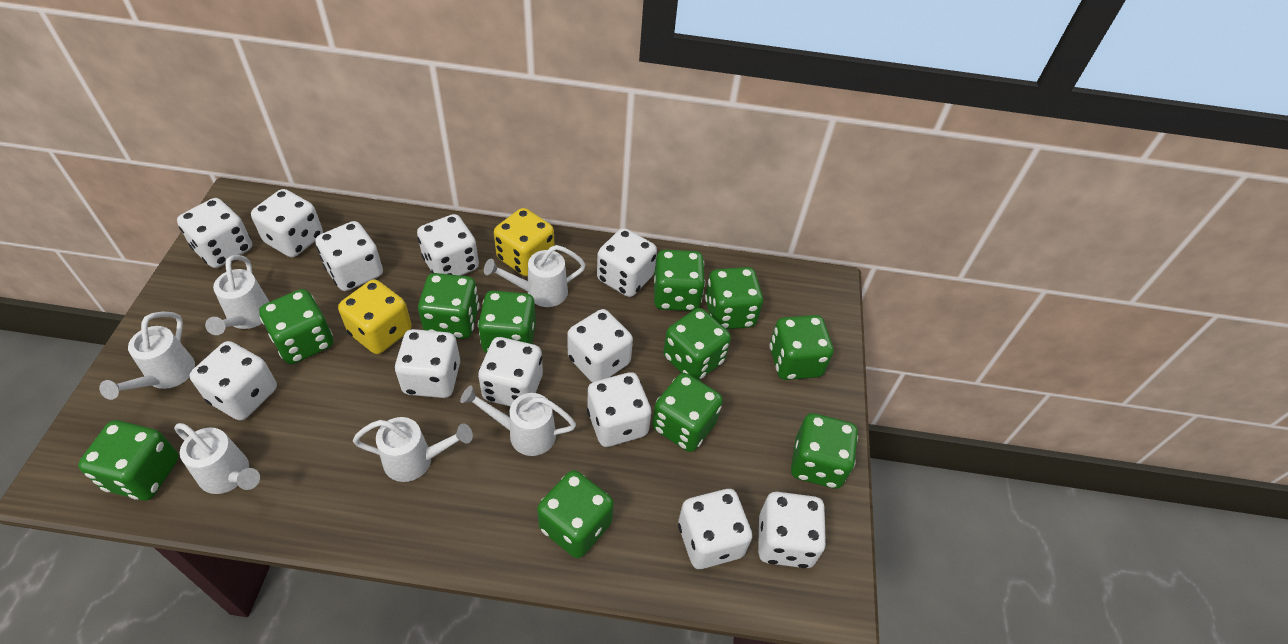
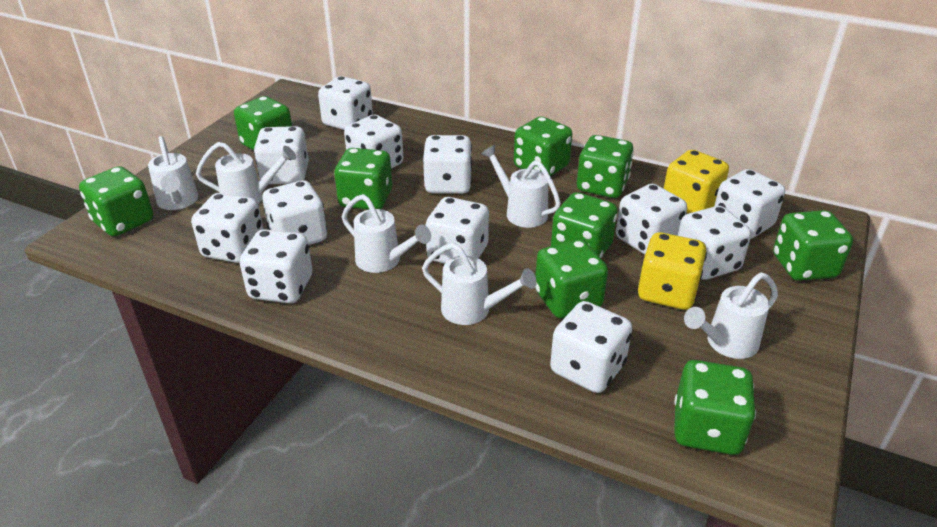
green dice: 11 -> 9

